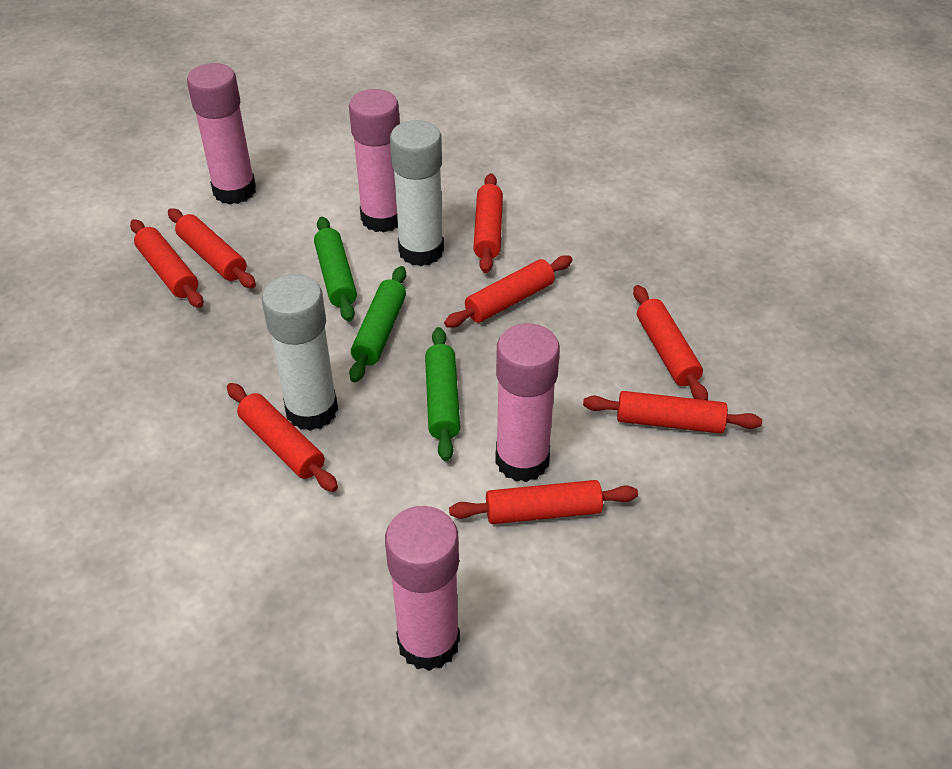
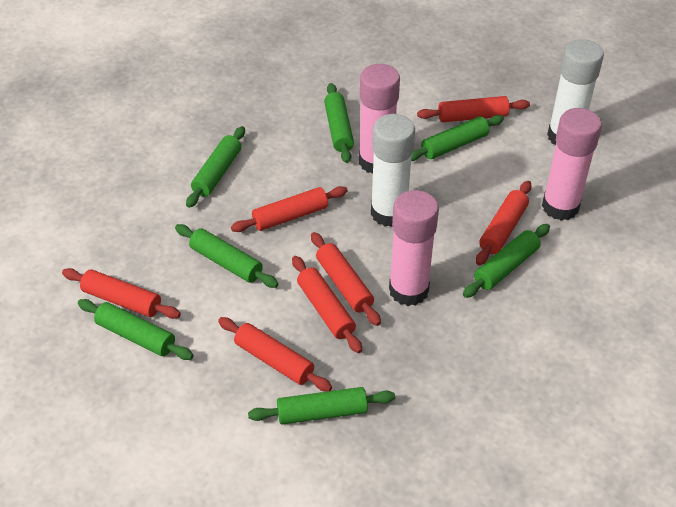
green rolling pin: 3 -> 7
pink glue stick: 4 -> 3
red rolling pin: 8 -> 7

